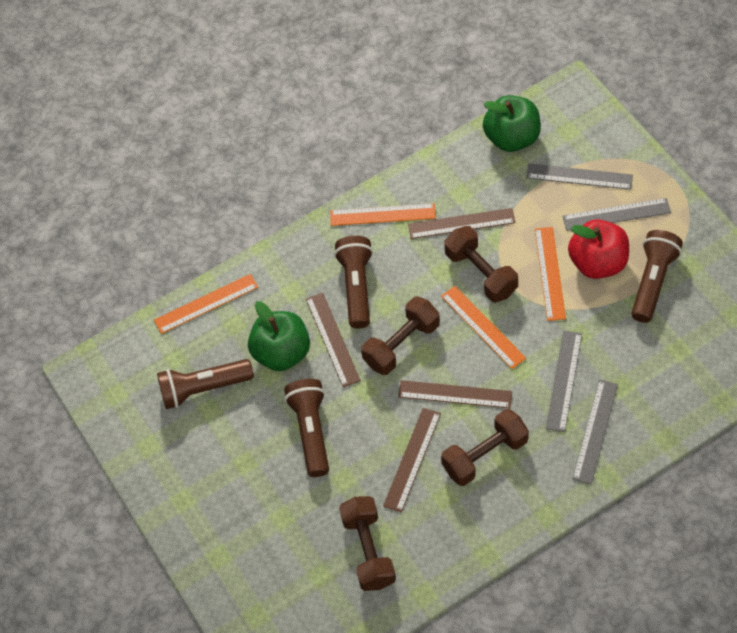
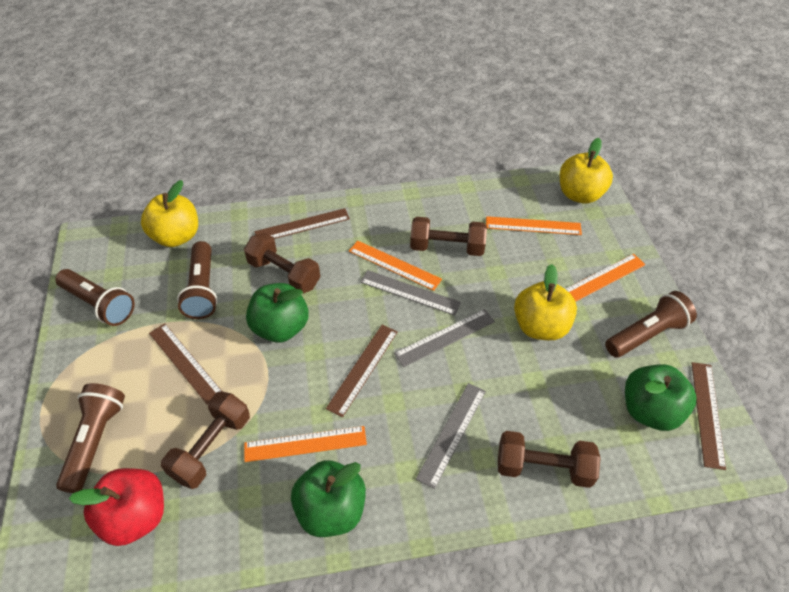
green apple: 2 -> 3
grey ruler: 4 -> 3
yellow apple: 0 -> 3

